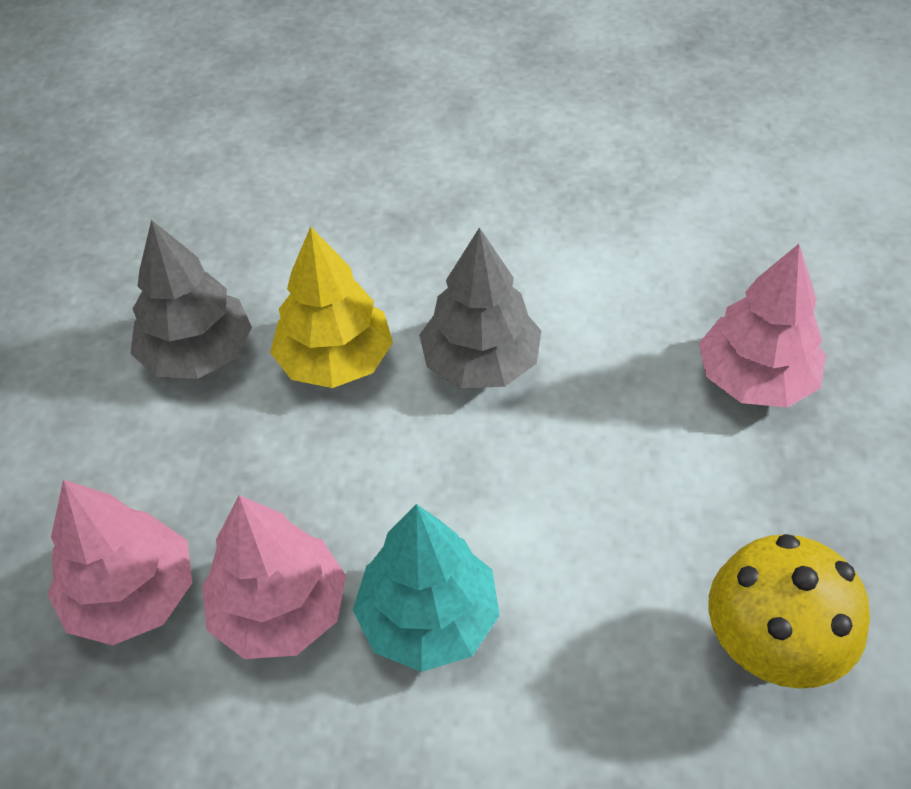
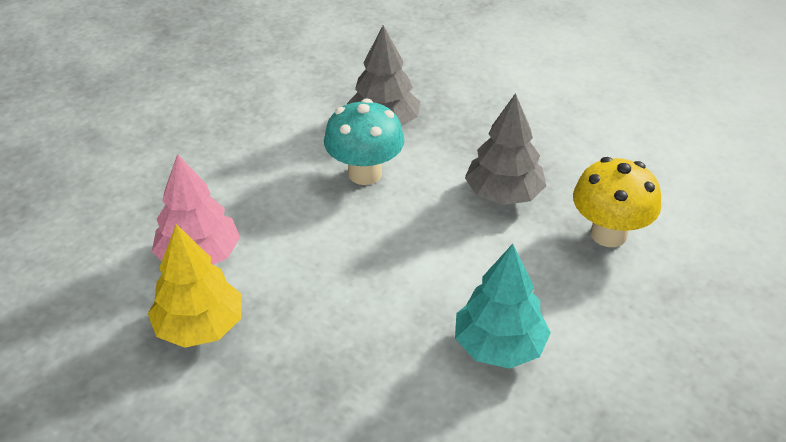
pink tree: 3 -> 1
turquoise mushroom: 0 -> 1

